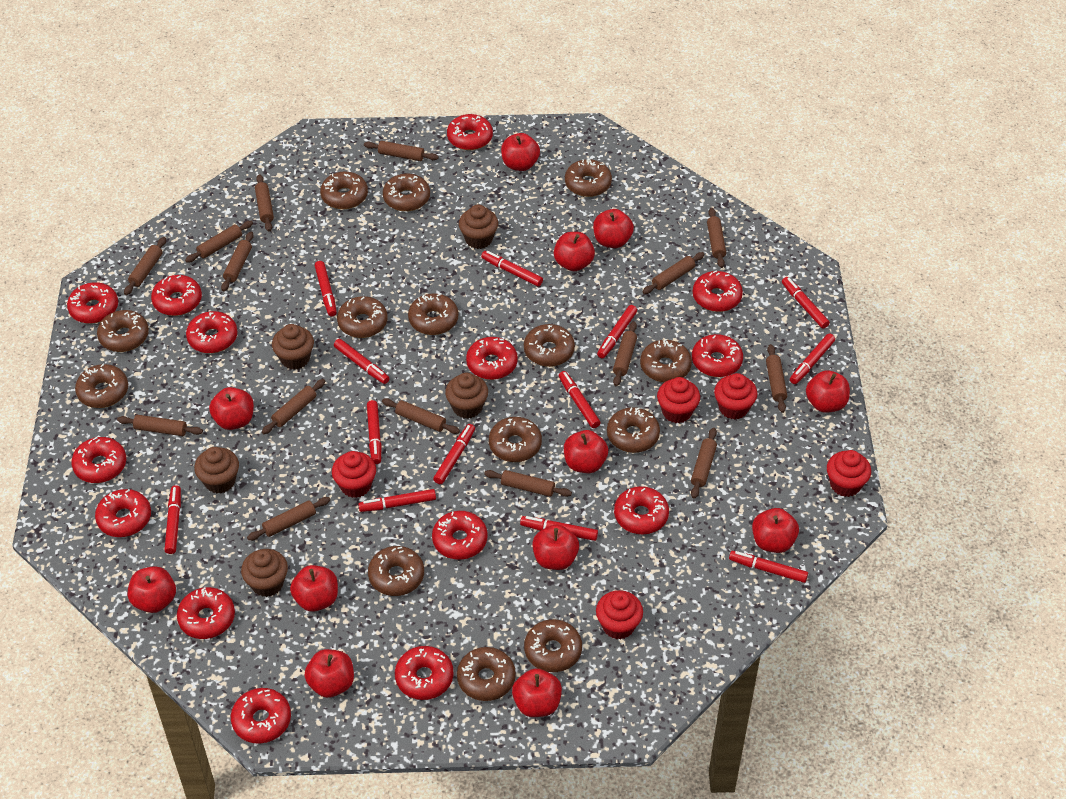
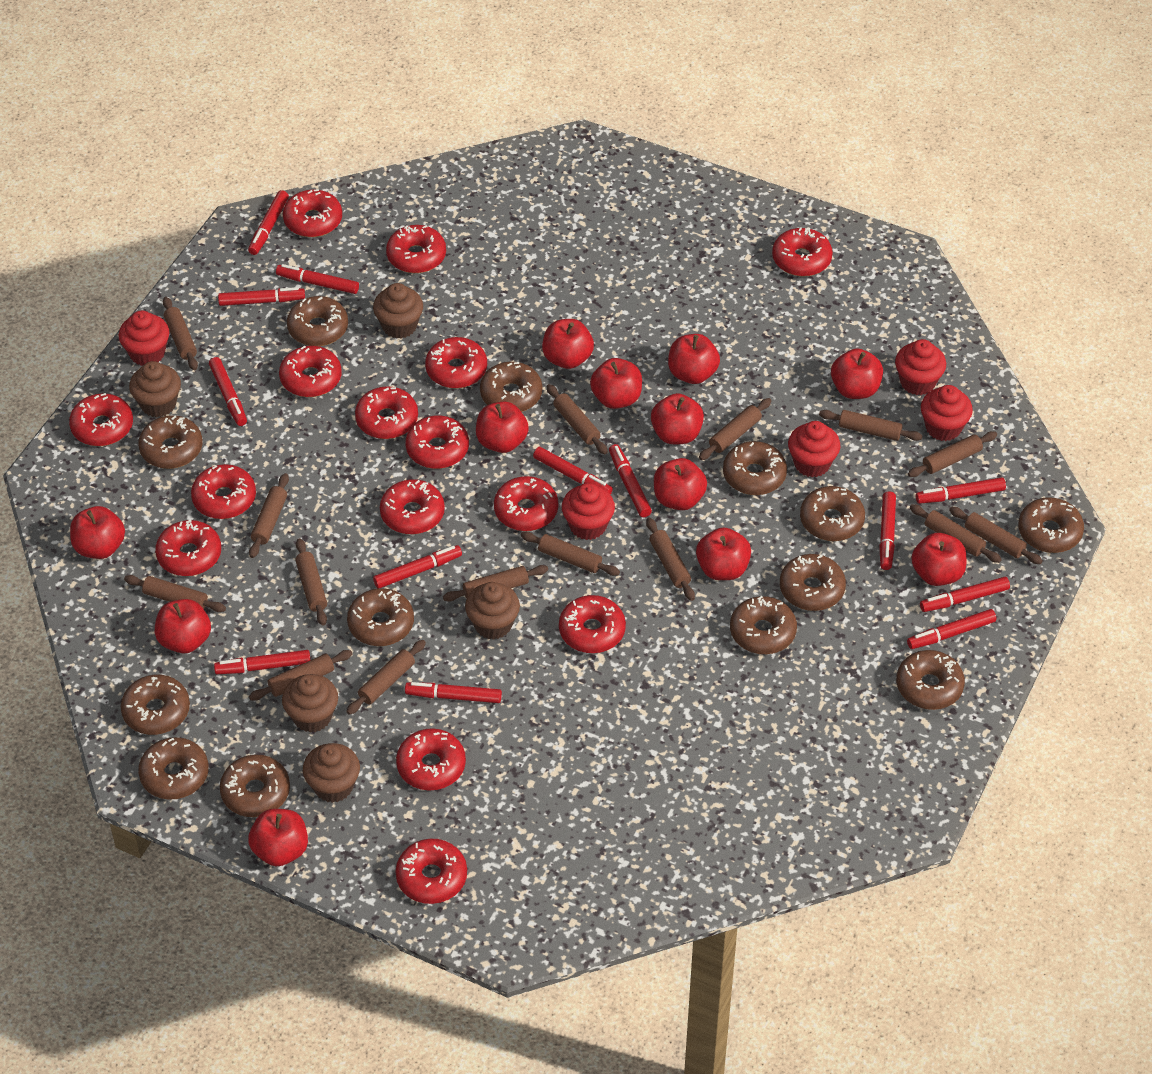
brown donut: 14 -> 13
red donut: 14 -> 15

